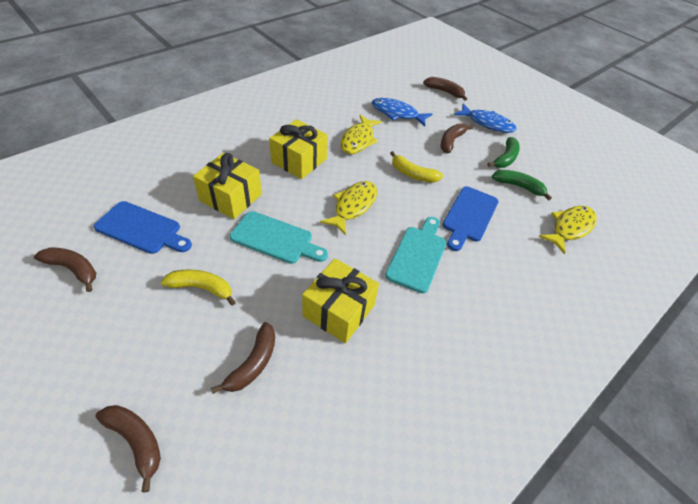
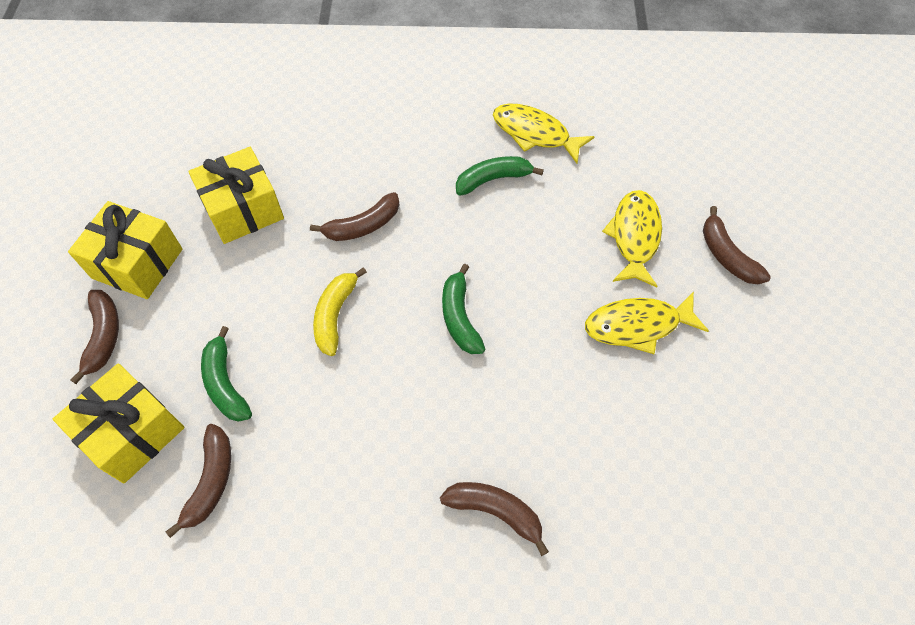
blue cutting board: 2 -> 0
blue fish: 2 -> 0
green banana: 2 -> 3
turquoise cutting board: 2 -> 0
yellow banana: 2 -> 1

